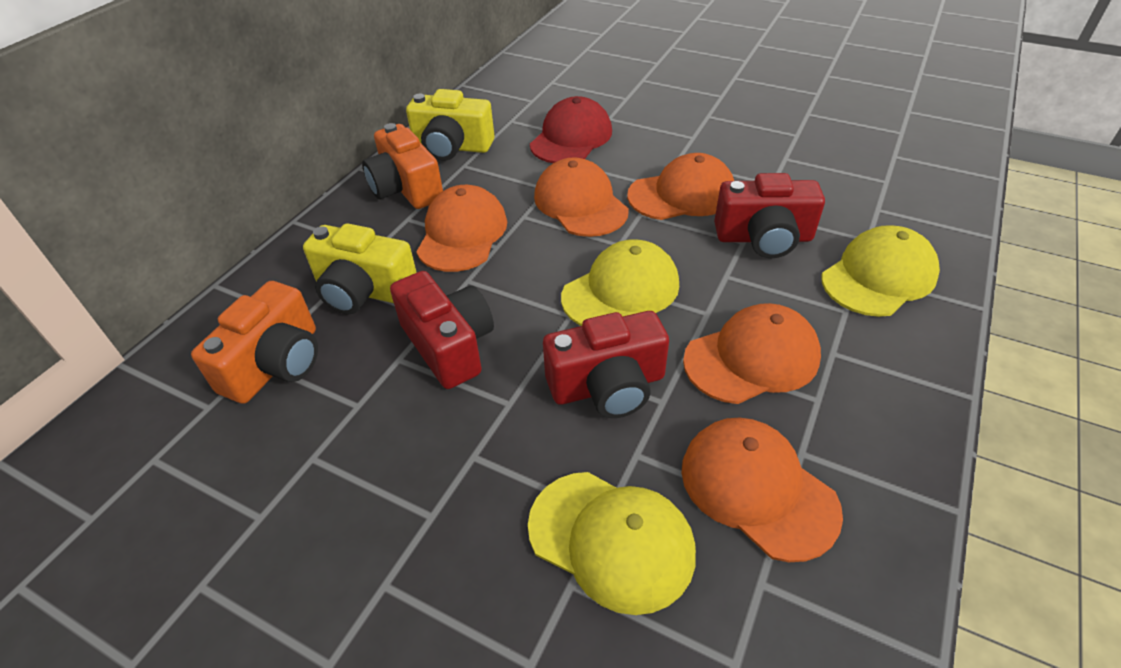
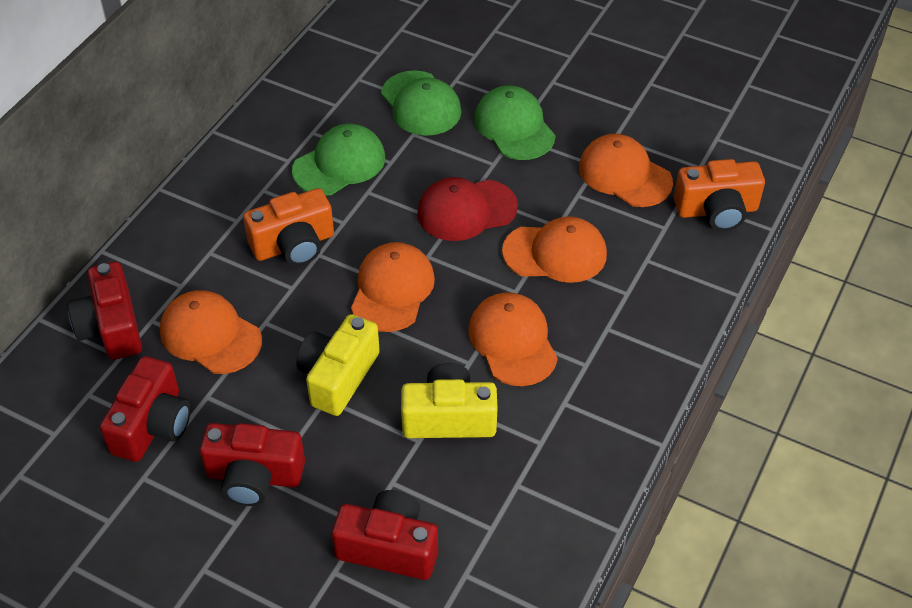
green cap: 0 -> 3
red camera: 3 -> 4
yellow cap: 3 -> 0

